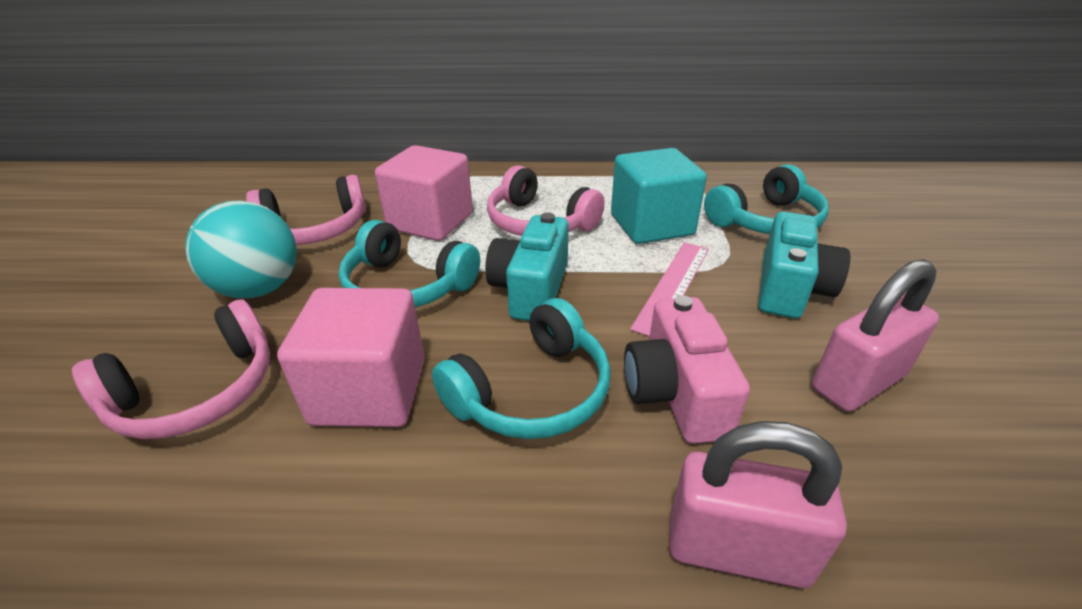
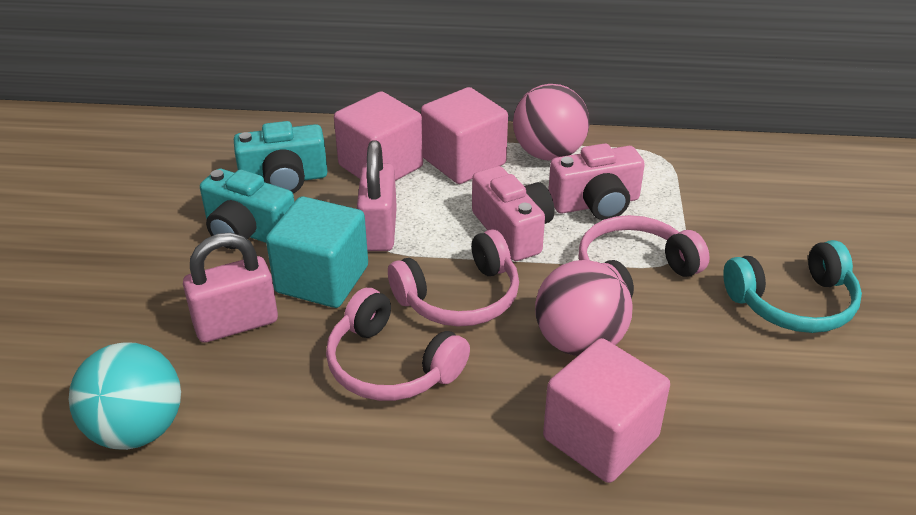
pink ball: 0 -> 2
pink camera: 1 -> 2
pink cube: 2 -> 3
pink ruler: 1 -> 0
turquoise headphones: 3 -> 1

